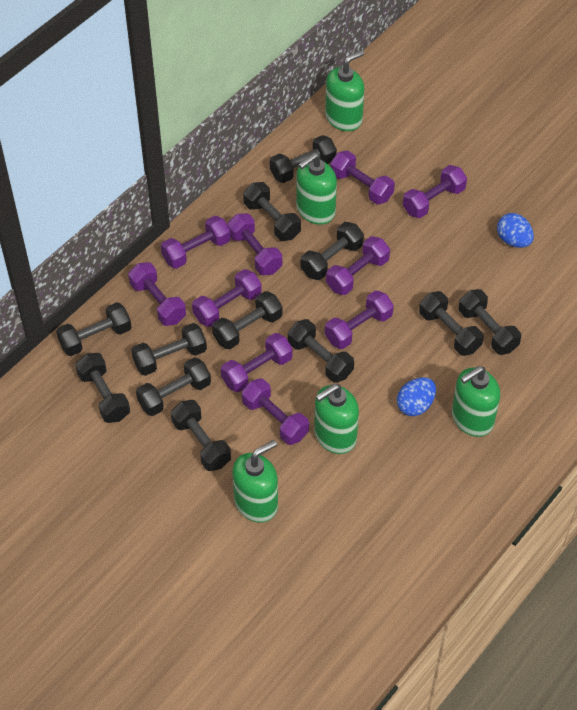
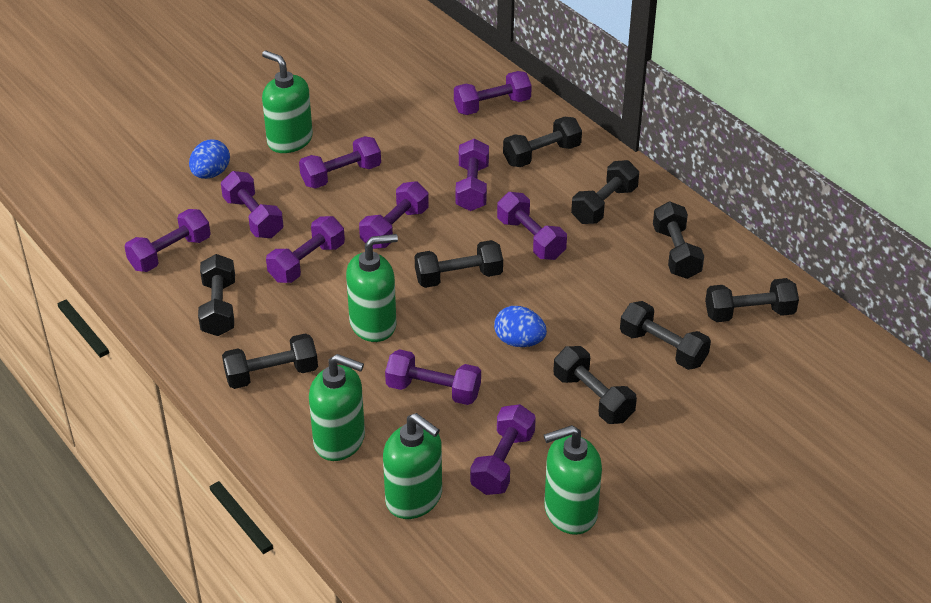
black dumbbell: 12 -> 9

